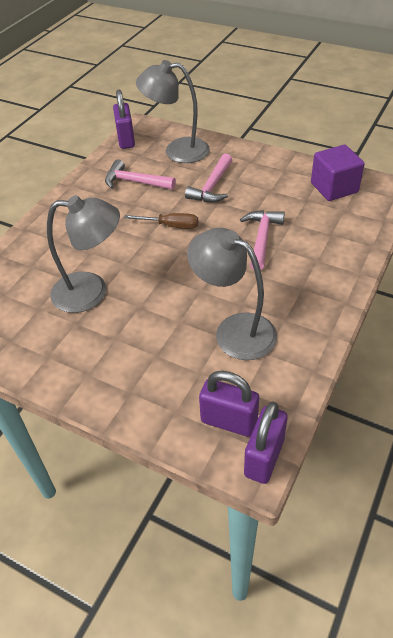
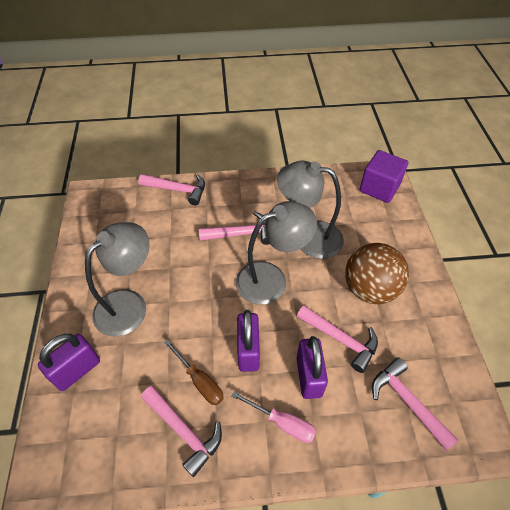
brown ball: 0 -> 1
pink hammer: 3 -> 5
pink screwdriver: 0 -> 1

